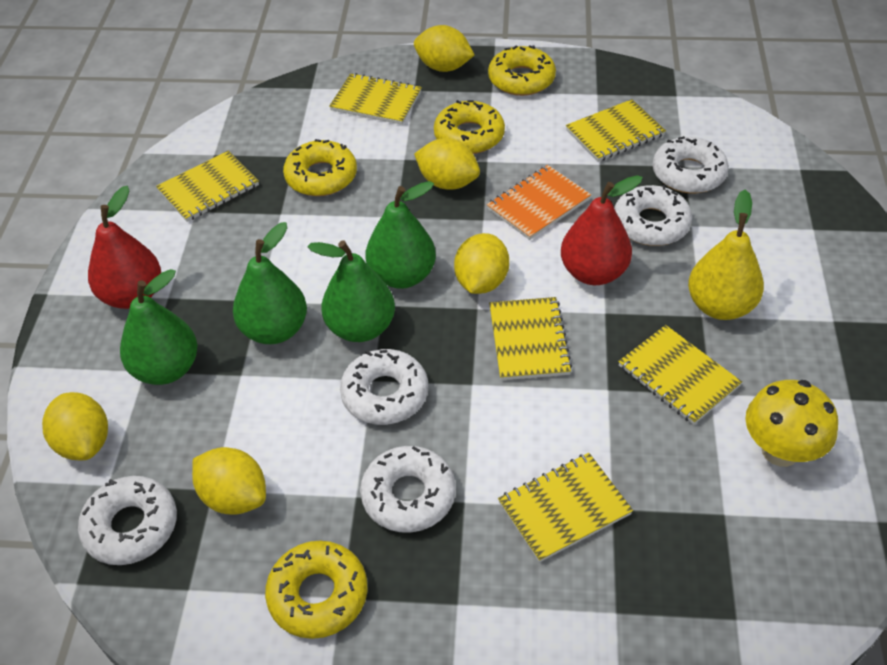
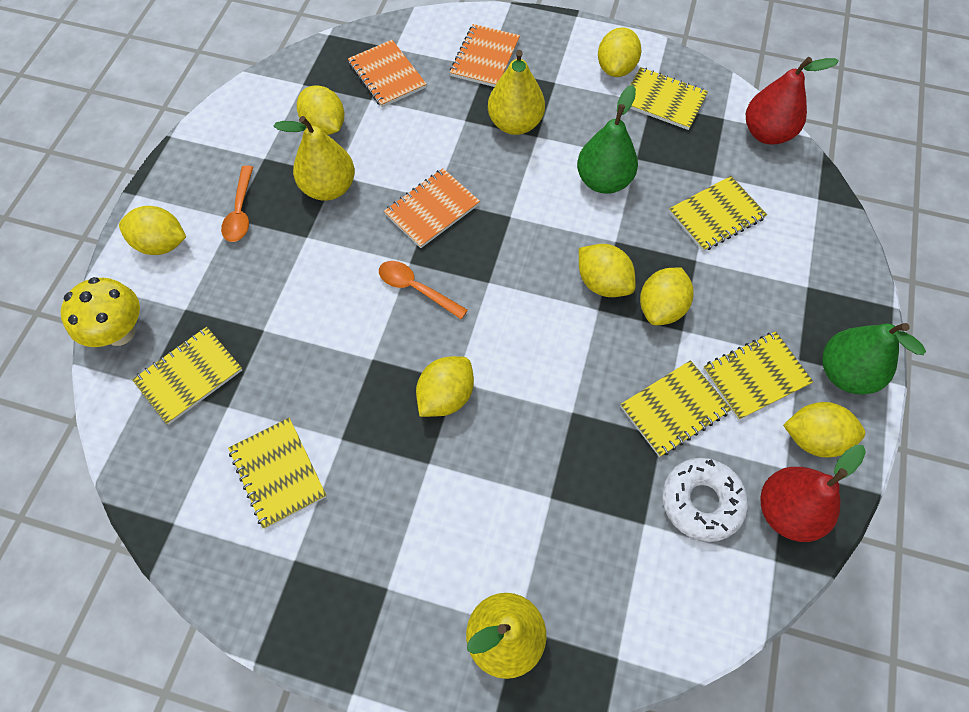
green pear: 4 -> 2
orange notebook: 1 -> 3
orange spoon: 0 -> 2
white donut: 5 -> 1
yellow donut: 4 -> 0
yellow lemon: 5 -> 7
yellow pear: 1 -> 3

